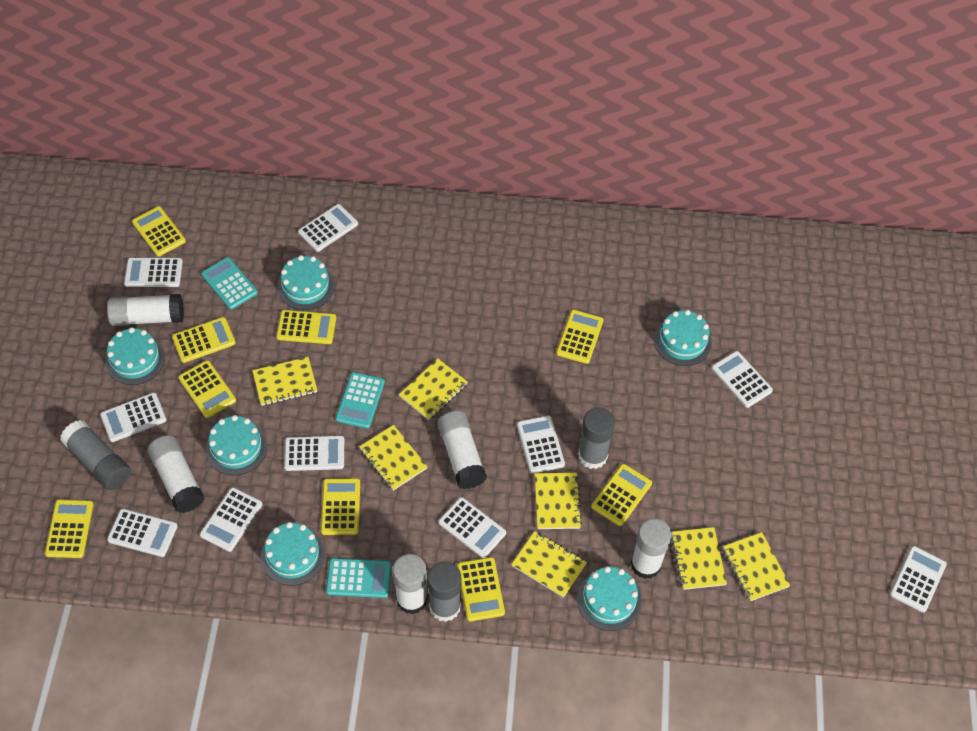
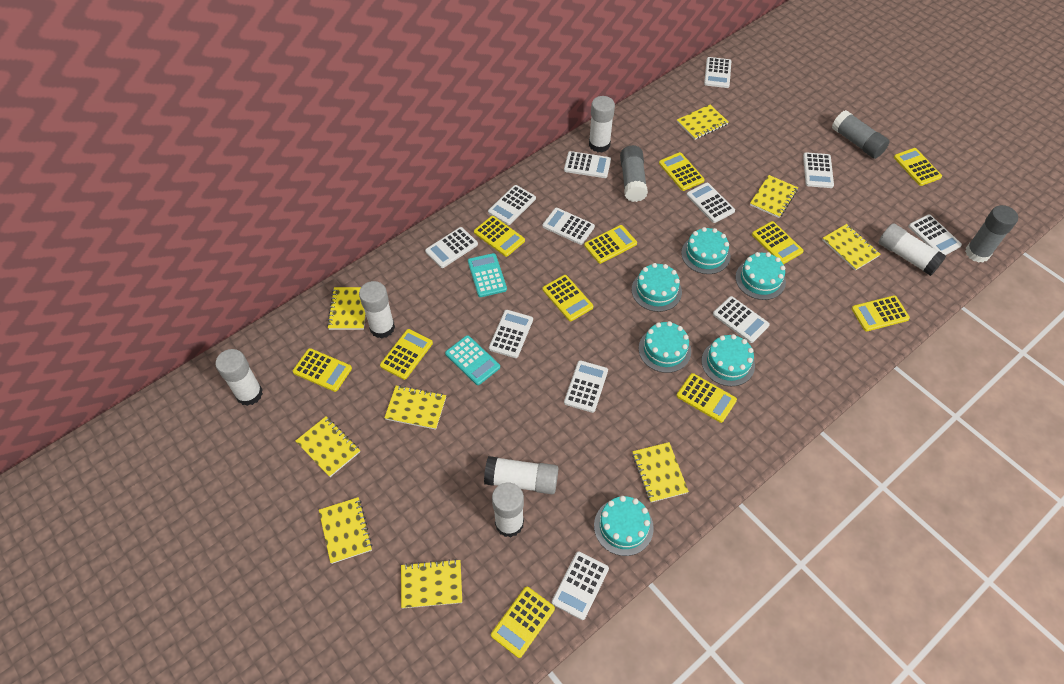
turquoise calculator: 3 -> 2
white calculator: 10 -> 12
white glue stick: 5 -> 6
yellow calculator: 9 -> 11
yellow notebook: 7 -> 9

